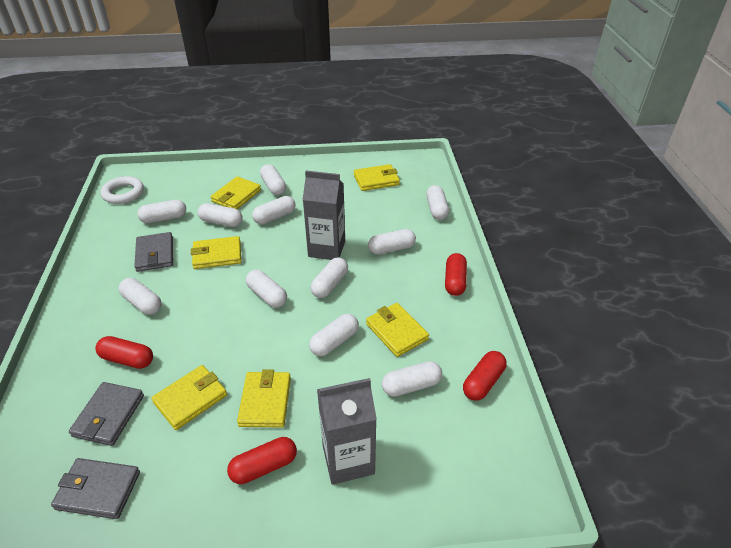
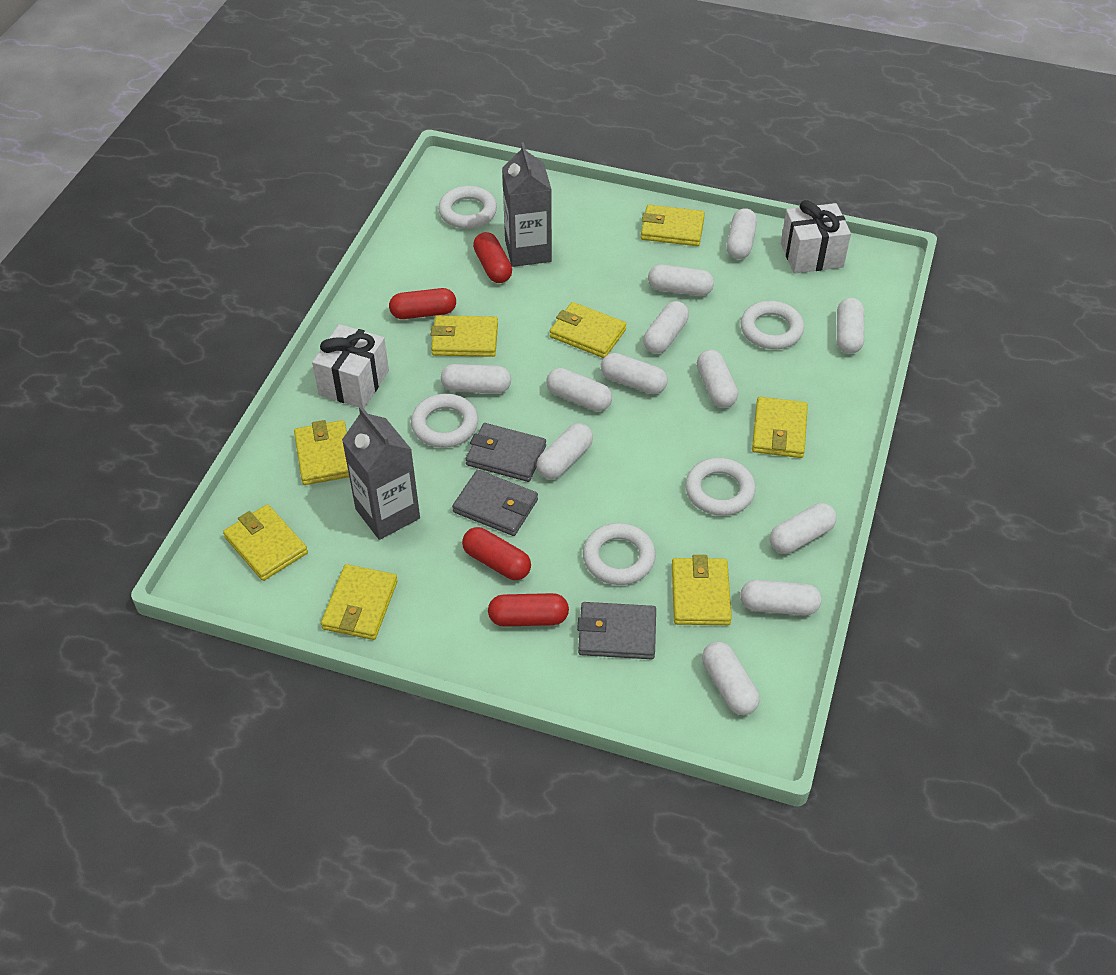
white capsule: 11 -> 12
white gift: 0 -> 2
white ring: 1 -> 5
yellow wallet: 6 -> 8

